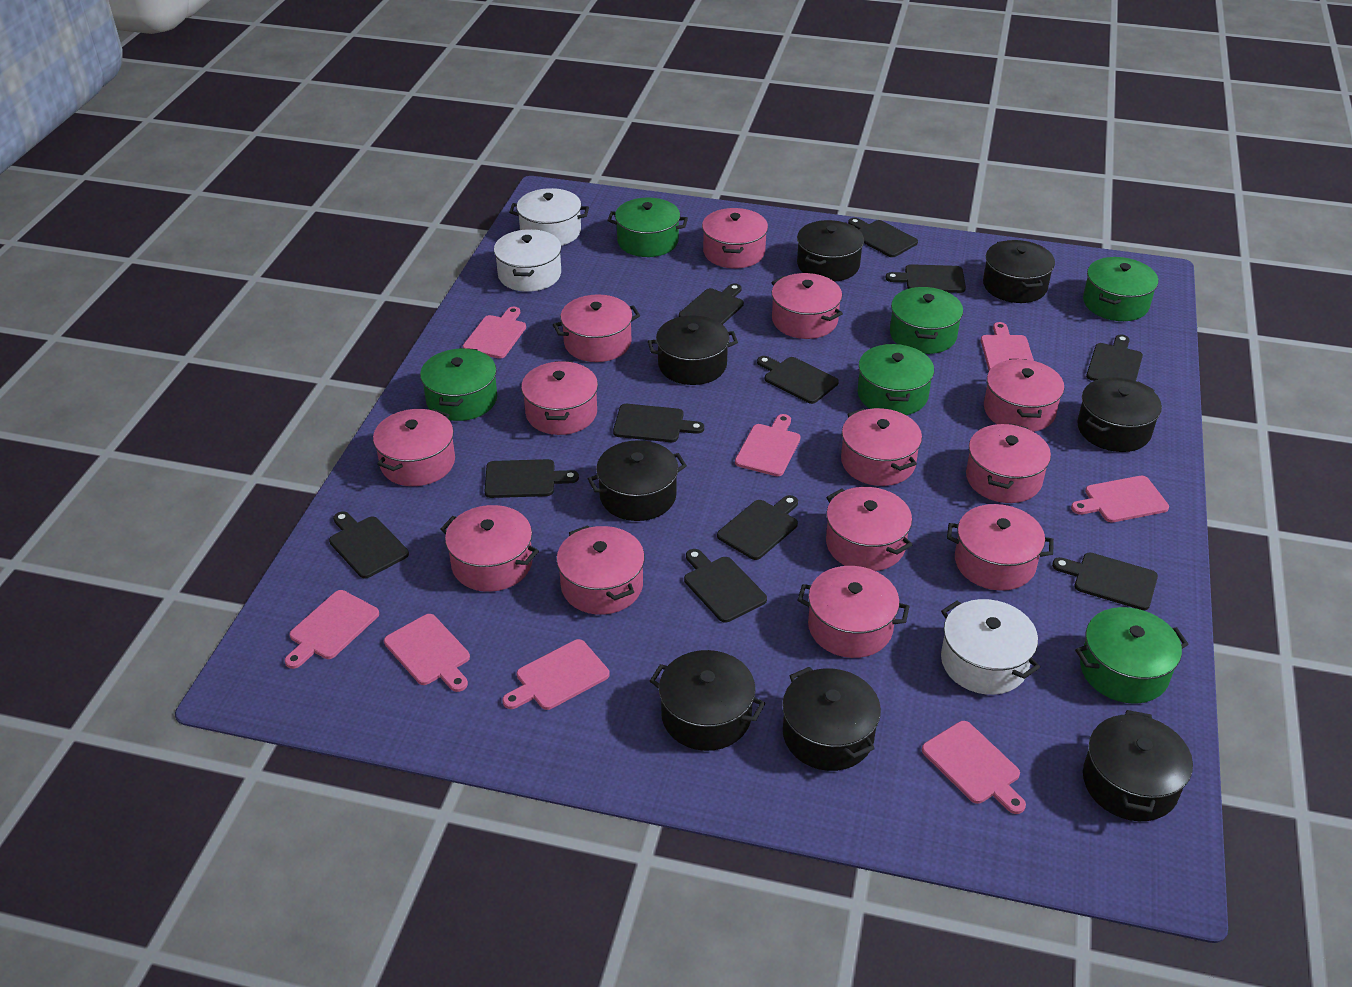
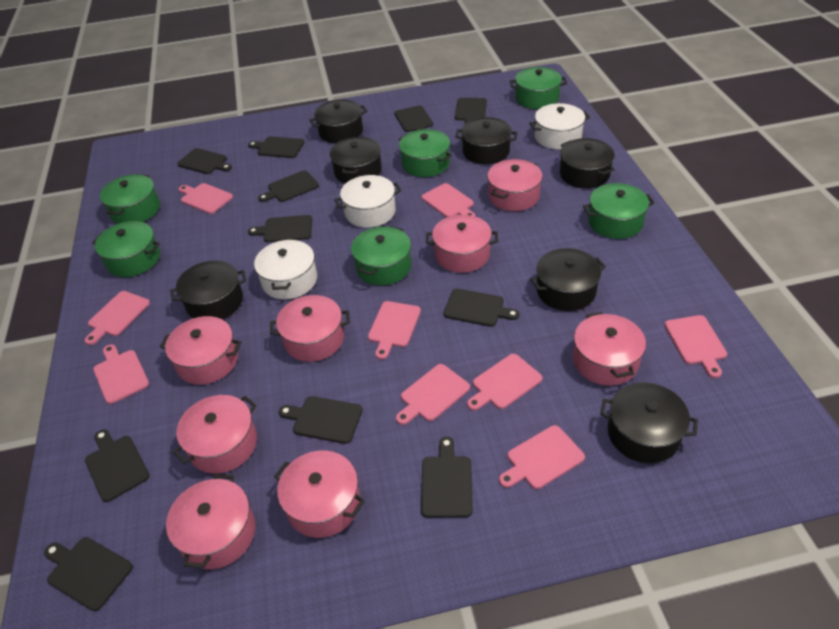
black pot: 8 -> 7
pink cutting board: 8 -> 9
pink pot: 13 -> 8

